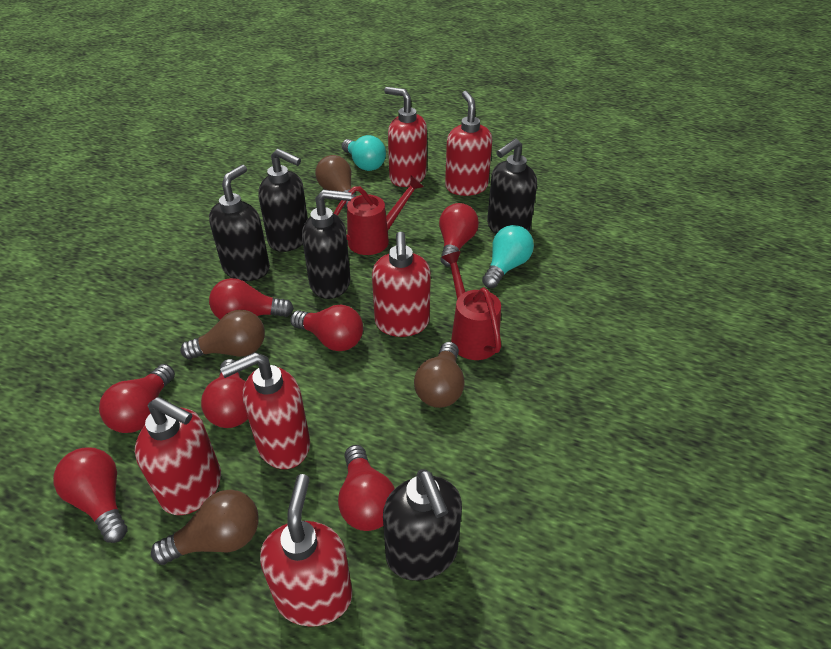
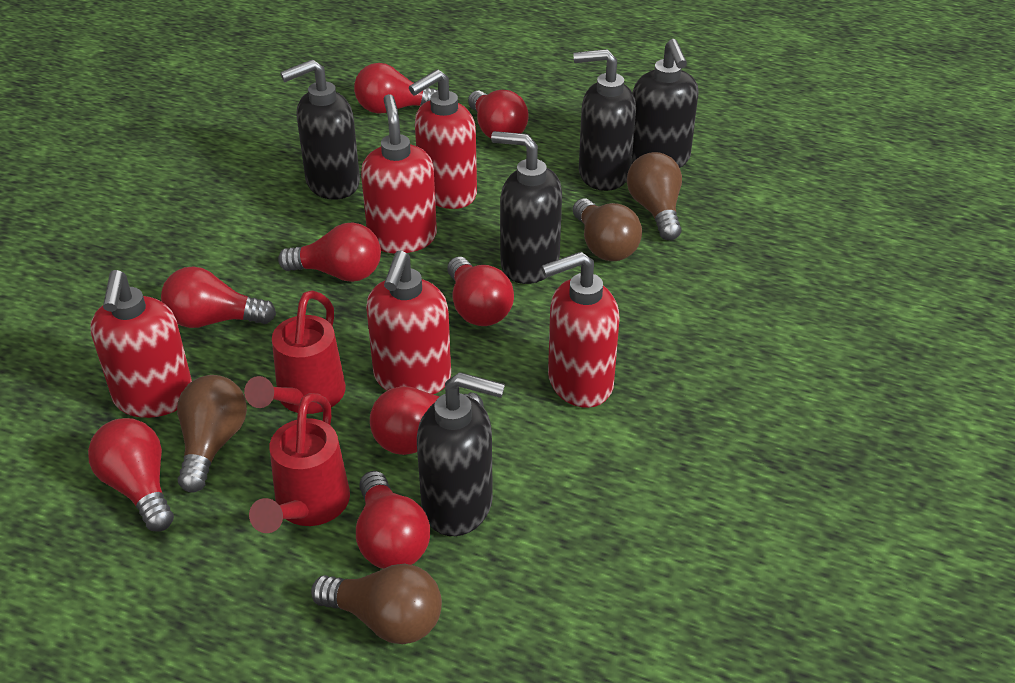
red light bulb: 7 -> 8
red soap dispenser: 6 -> 5
turquoise light bulb: 2 -> 0

